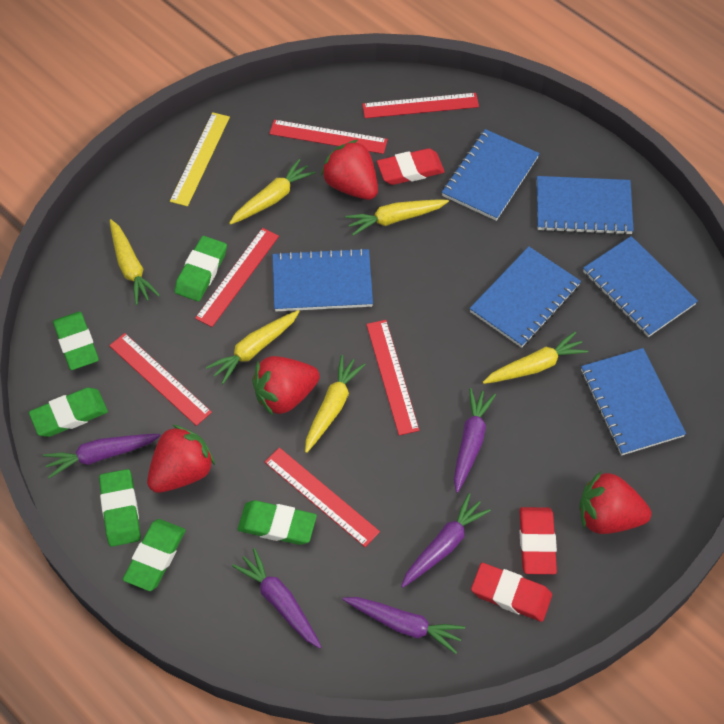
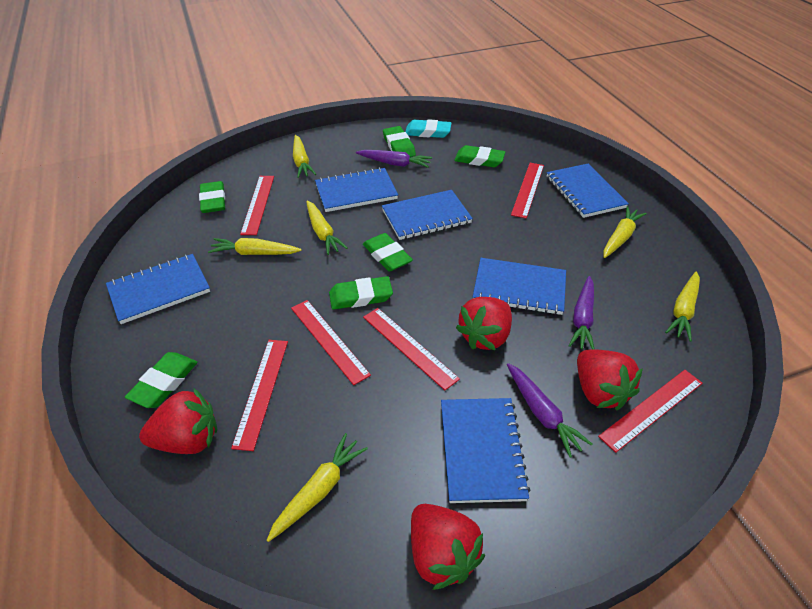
purple carrot: 5 -> 3
red eraser: 3 -> 0
turquoise eraser: 0 -> 1
yellow ruler: 1 -> 0

